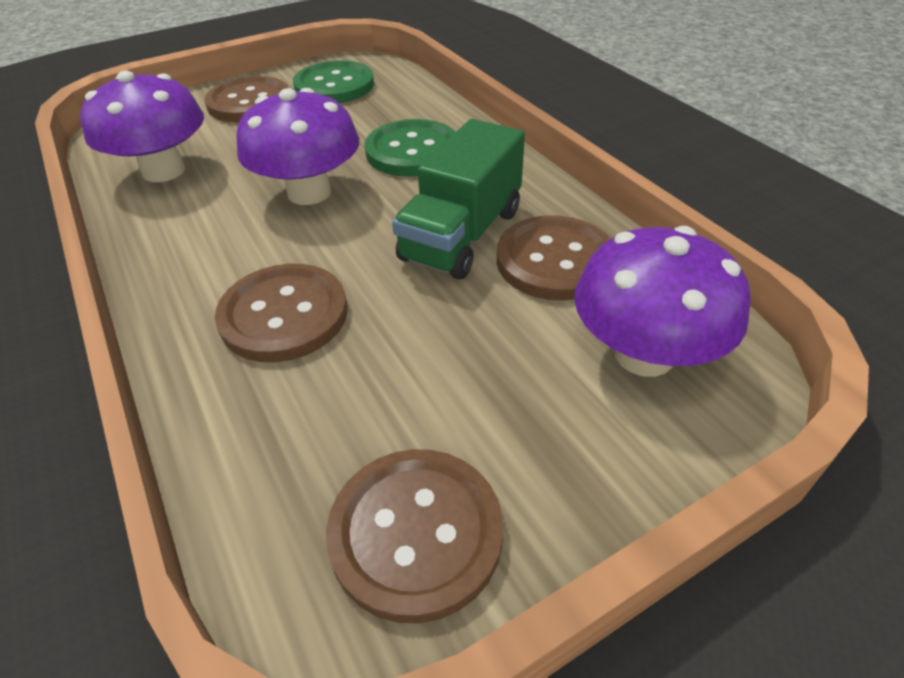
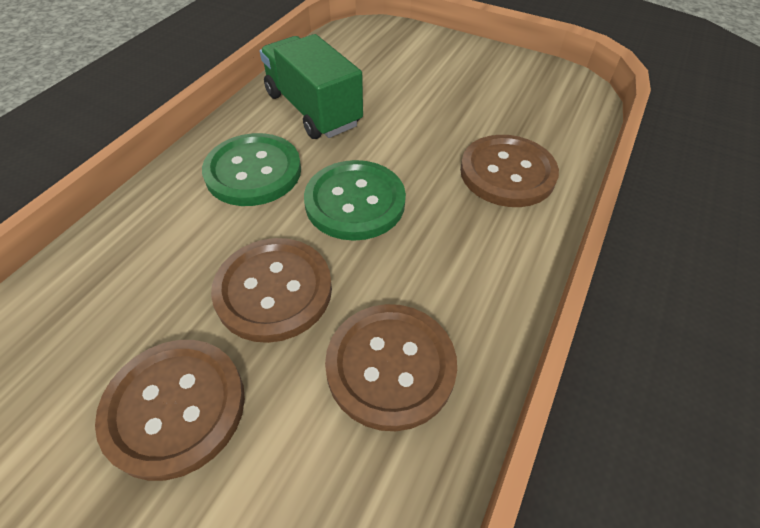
purple mushroom: 3 -> 0

